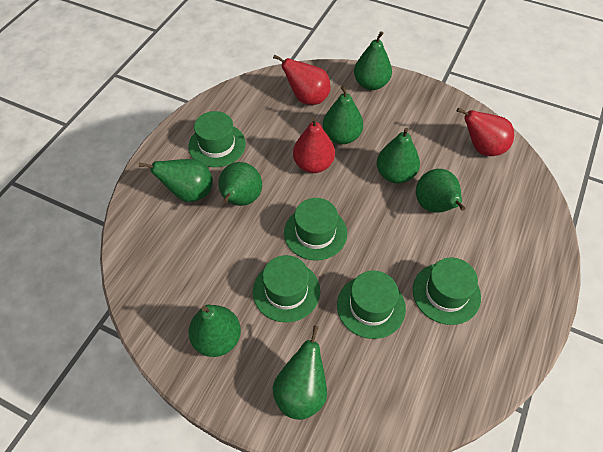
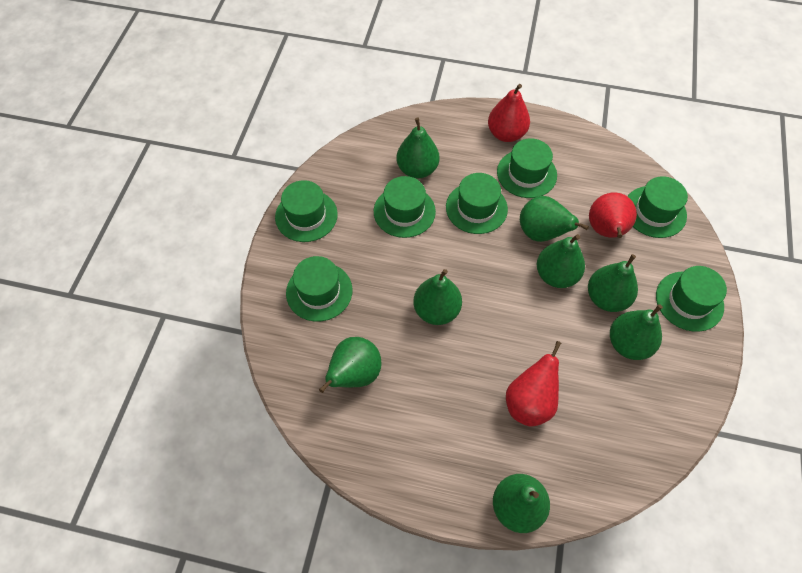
green hat: 5 -> 7

